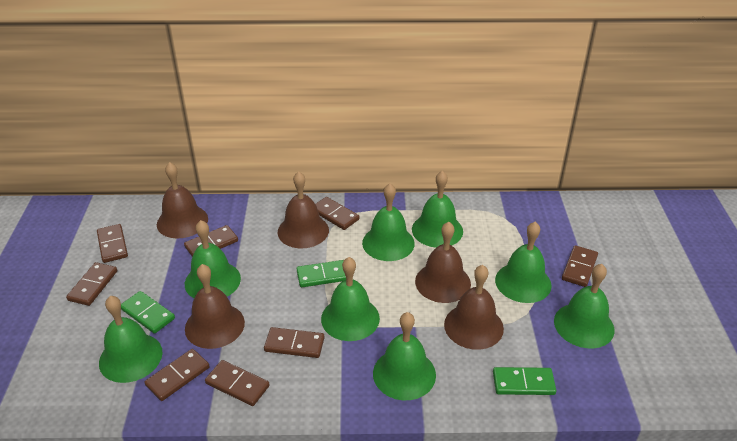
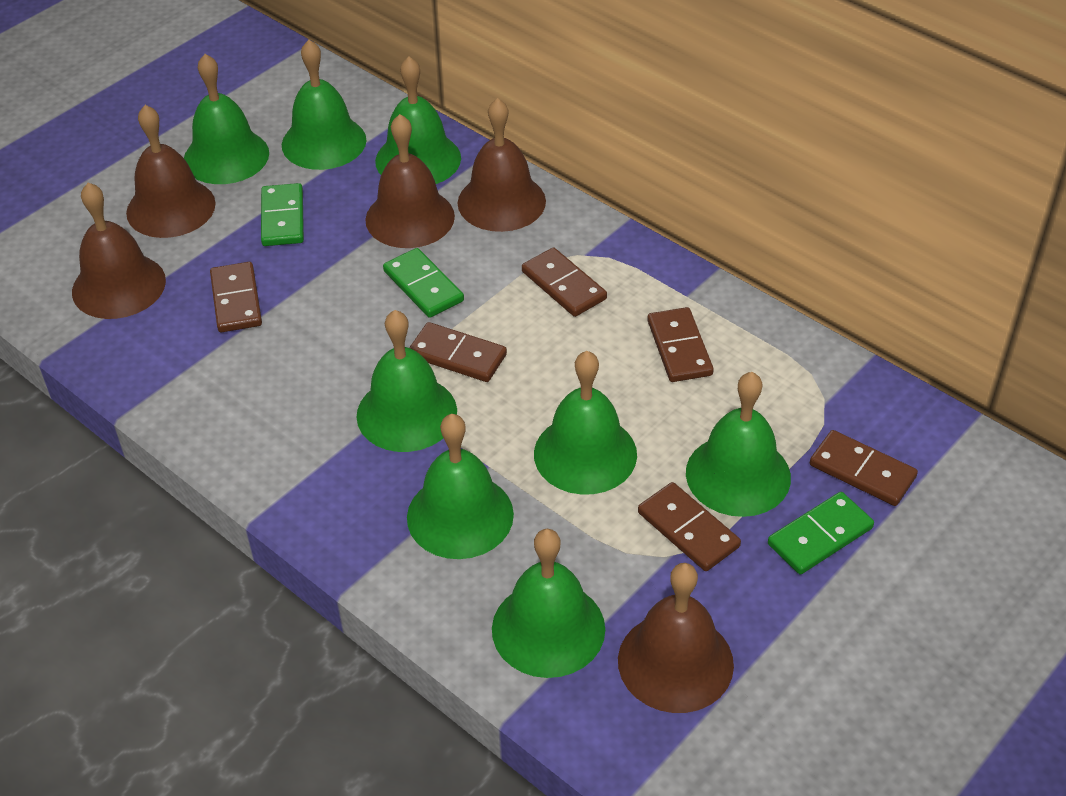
brown domino: 8 -> 6

